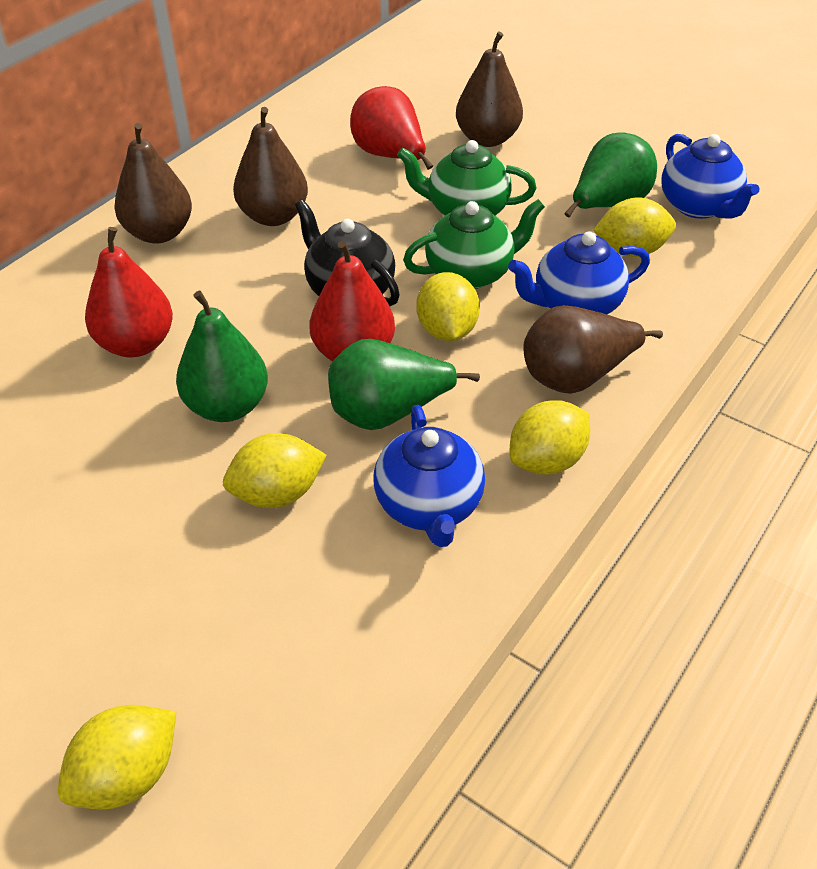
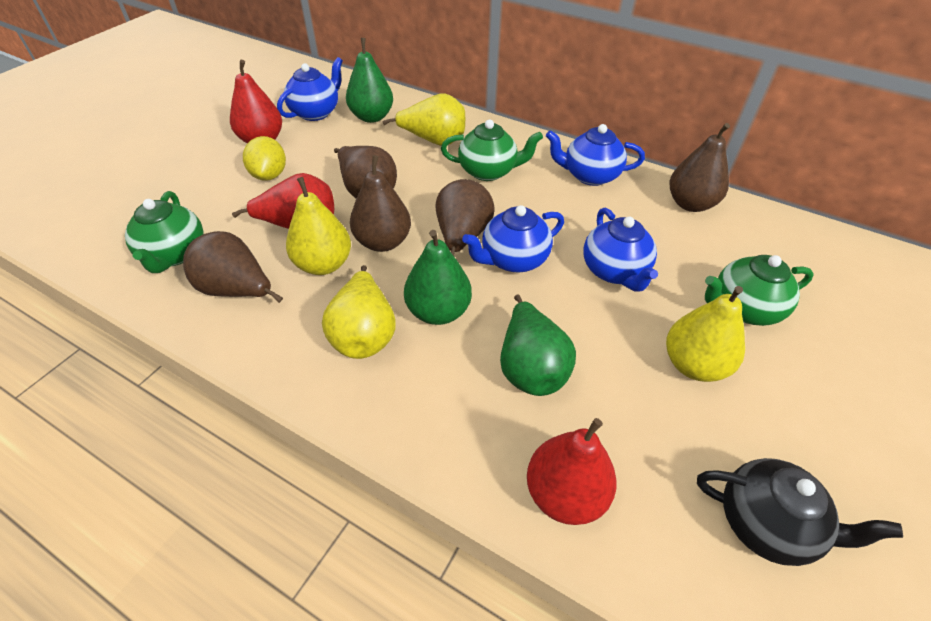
blue teapot: 3 -> 4
brown pear: 4 -> 5
green teapot: 2 -> 3
yellow lemon: 5 -> 1
yellow pear: 0 -> 4

